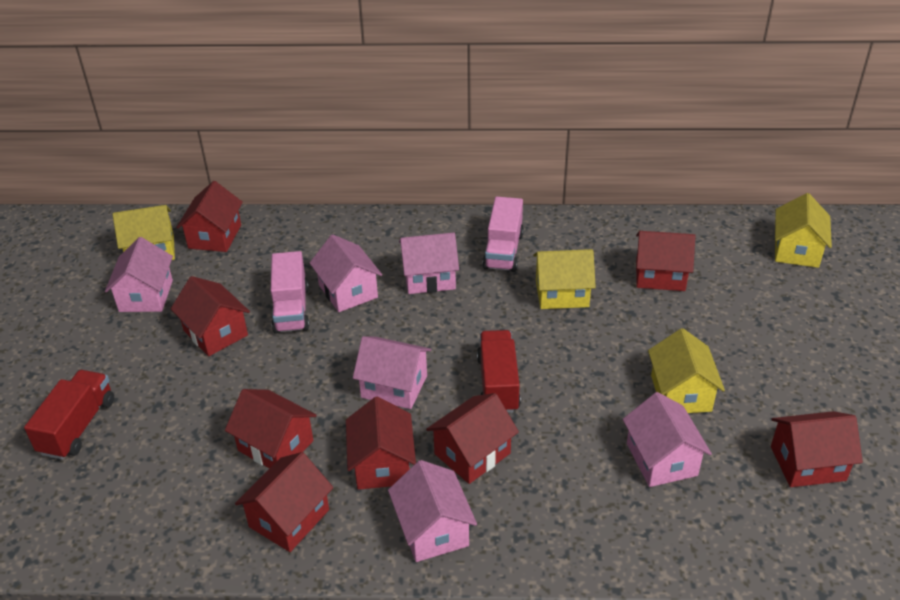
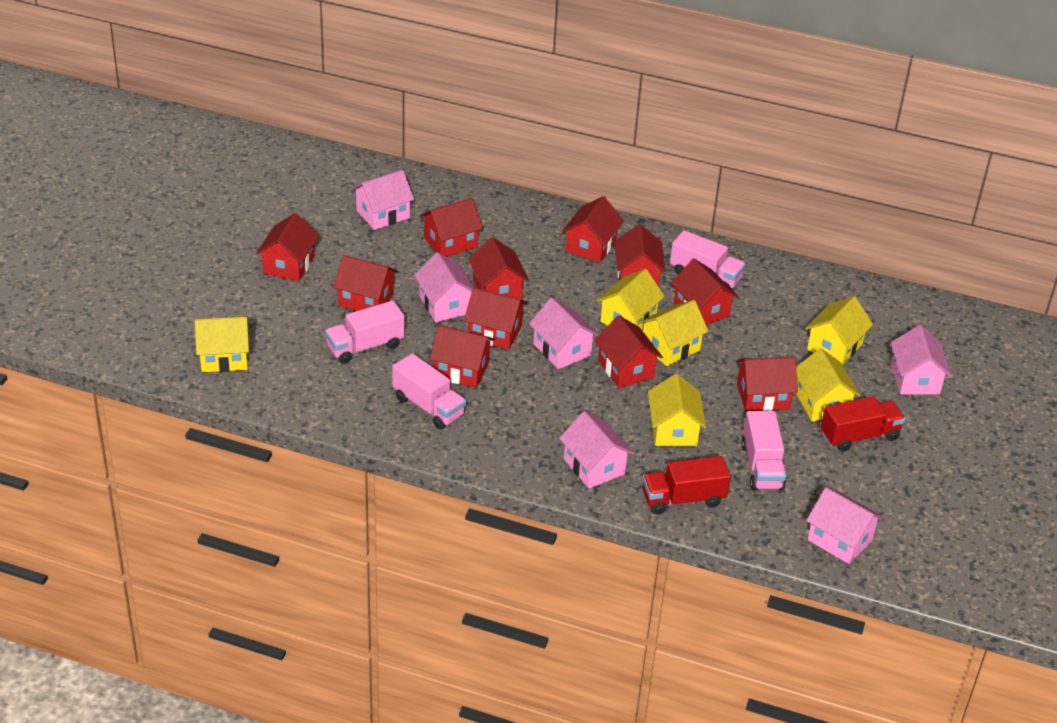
pink truck: 2 -> 4
red house: 8 -> 11
yellow house: 4 -> 6

